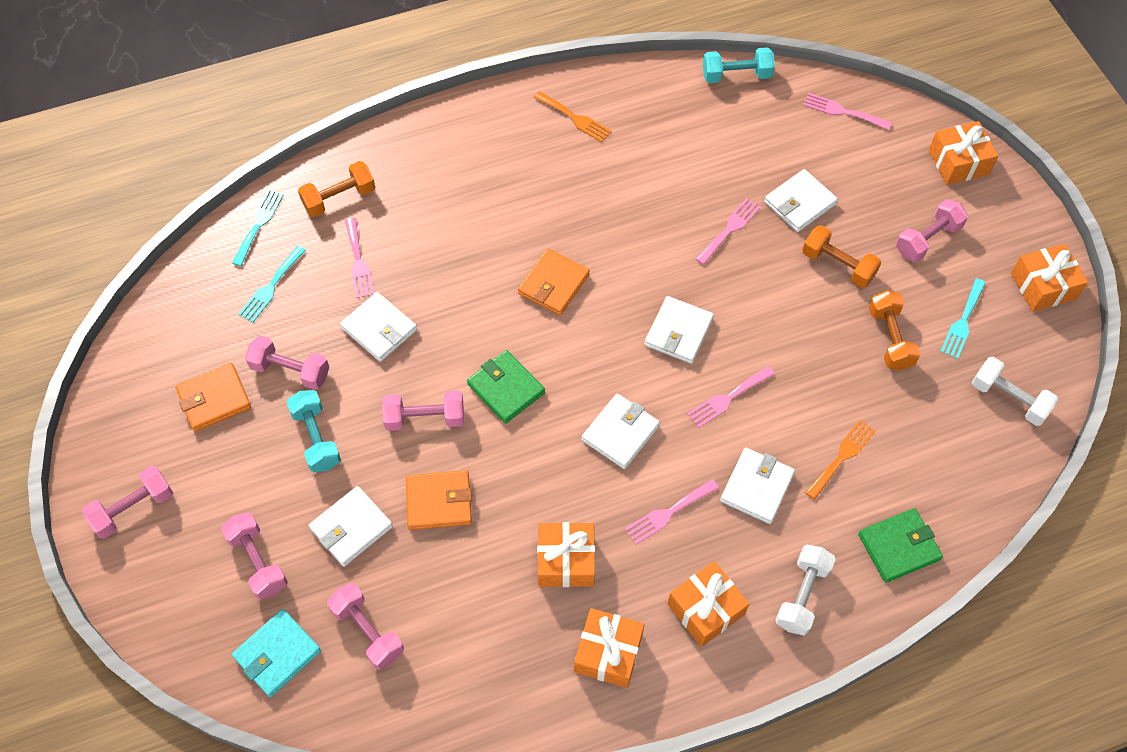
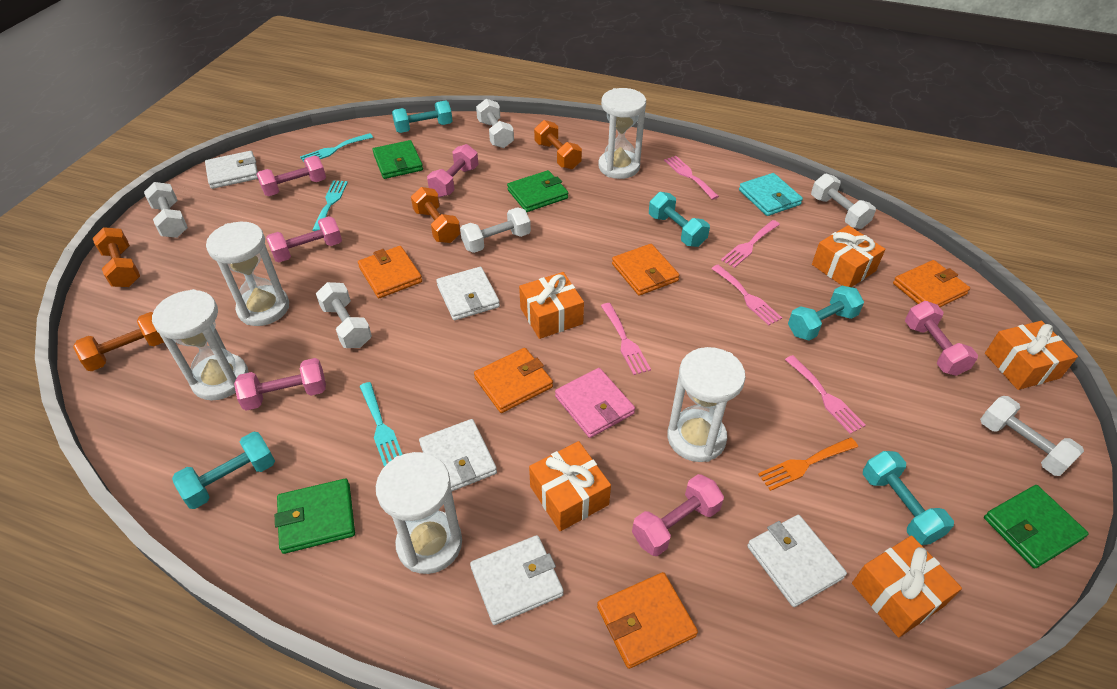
green wallet: 2 -> 4
orange dumbbell: 3 -> 4
orange fork: 2 -> 1
orange wallet: 3 -> 5
pink wallet: 0 -> 1
turquoise dumbbell: 2 -> 5
white dumbbell: 2 -> 6
white hourglass: 0 -> 5
white wallet: 6 -> 5

